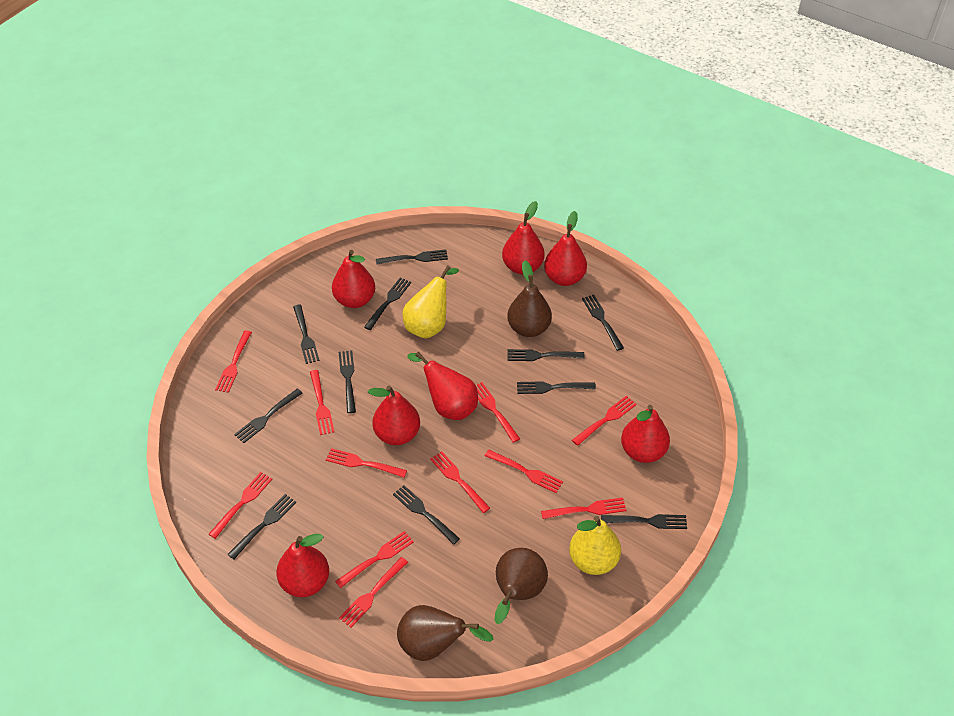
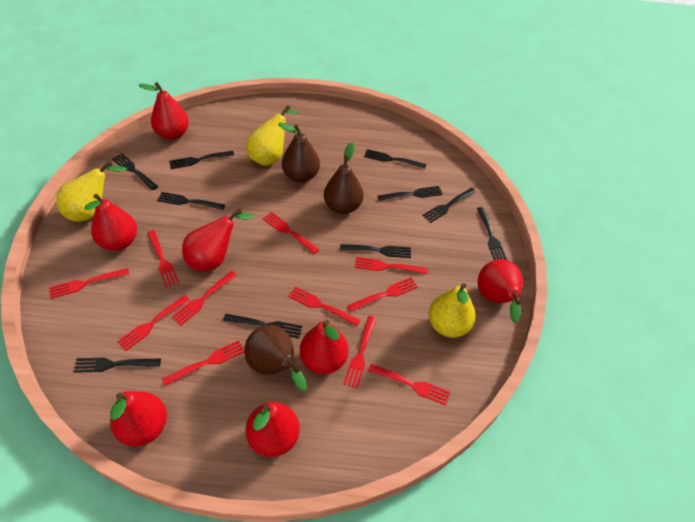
black fork: 11 -> 10
yellow pear: 2 -> 3

